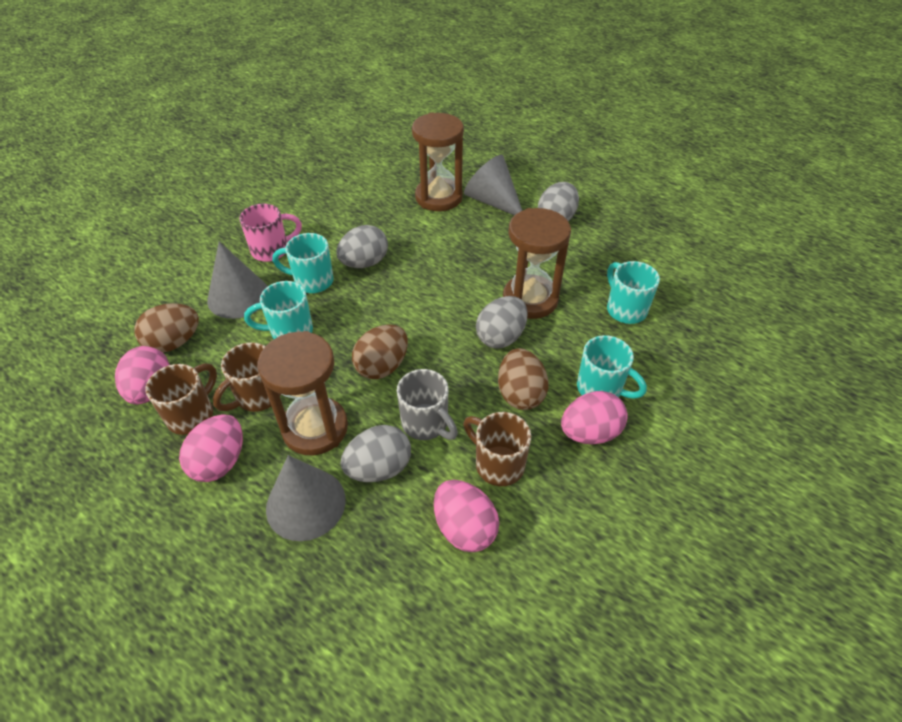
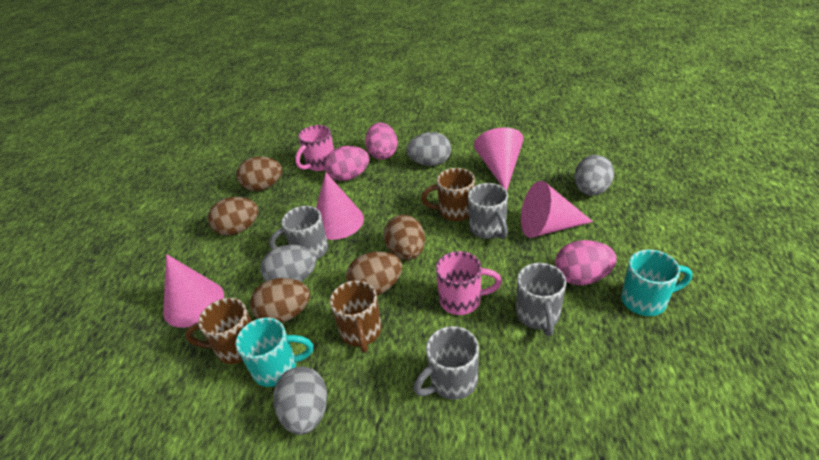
brown egg: 3 -> 5
brown hourglass: 3 -> 0
grey cone: 3 -> 0
grey mug: 1 -> 4
pink cone: 0 -> 4
pink egg: 4 -> 3
pink mug: 1 -> 2
turquoise mug: 4 -> 2

